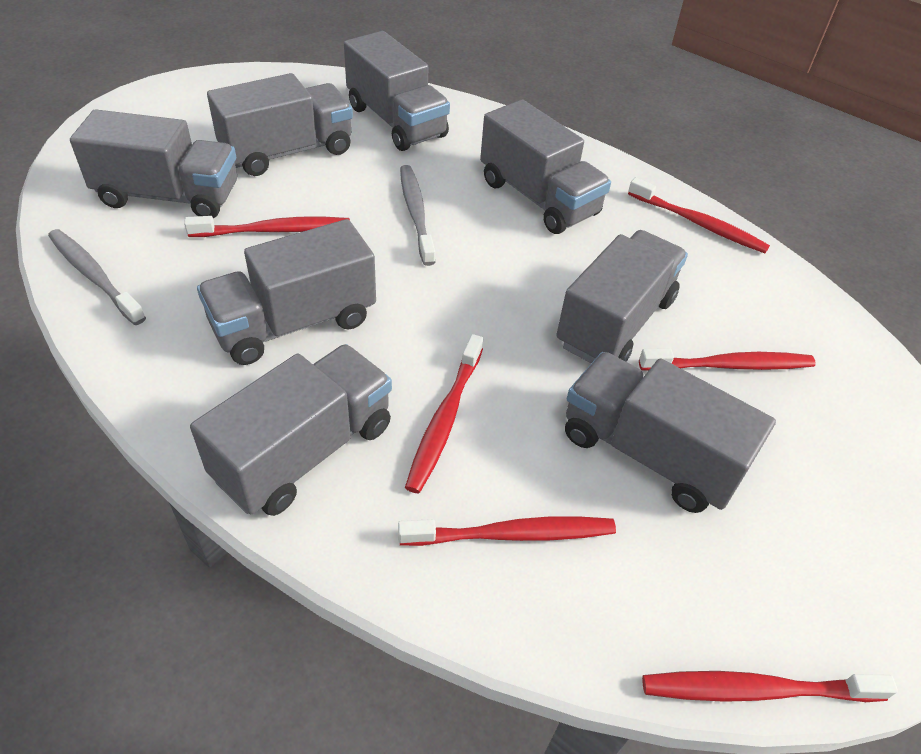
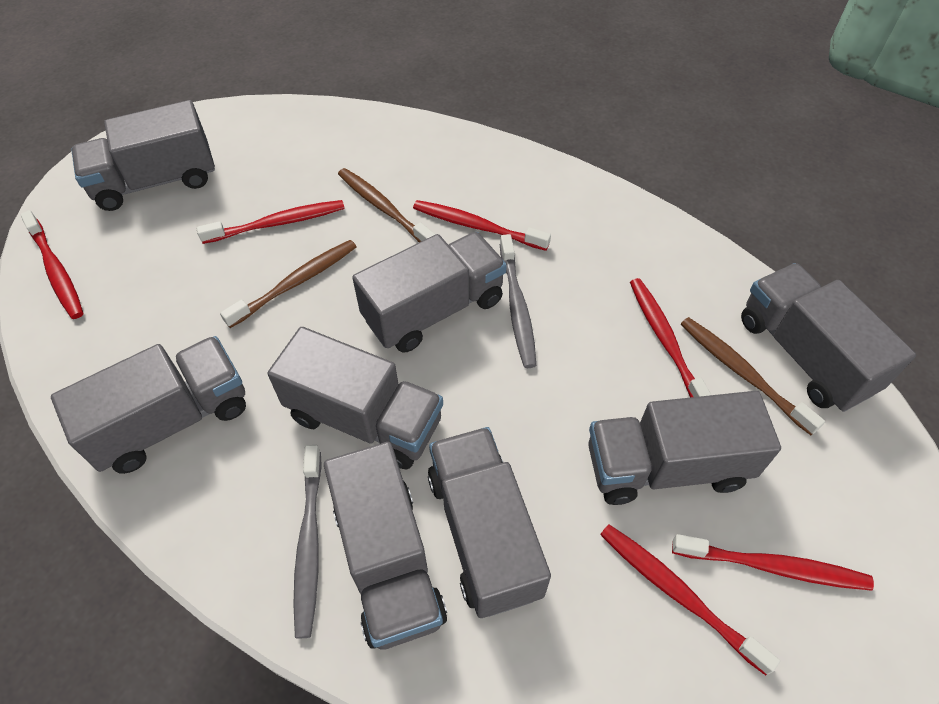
brown toothbrush: 0 -> 3

